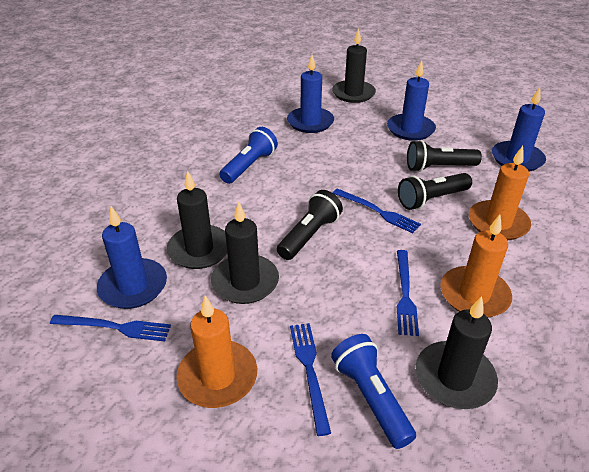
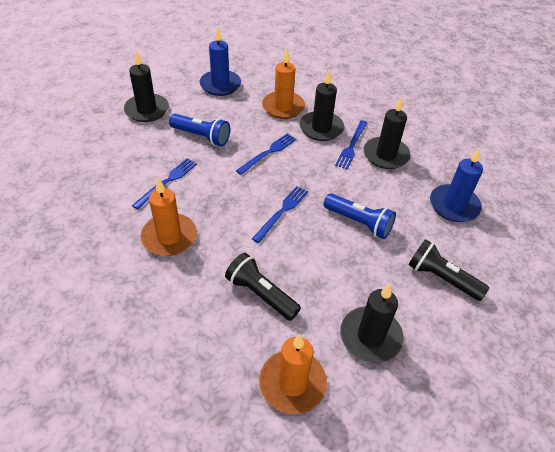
black flashlight: 3 -> 2
blue candle: 4 -> 2

